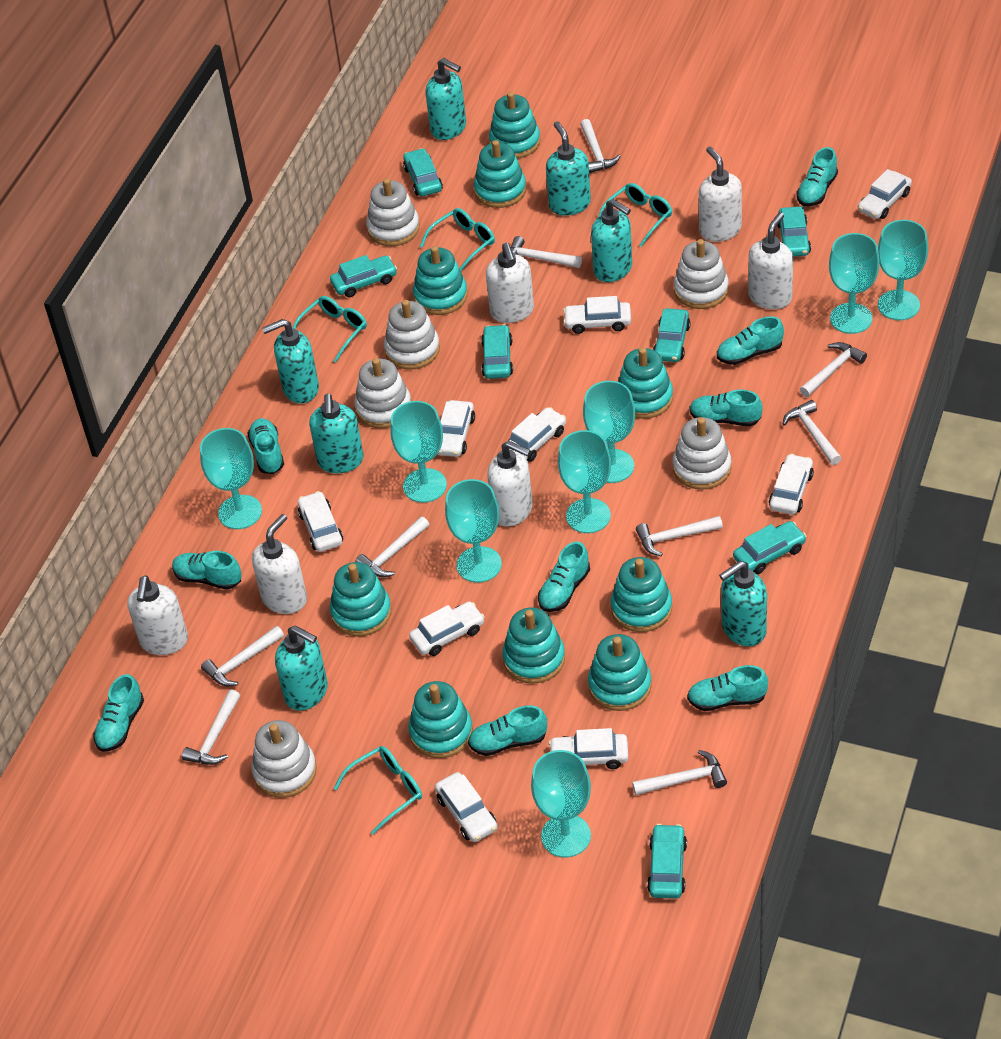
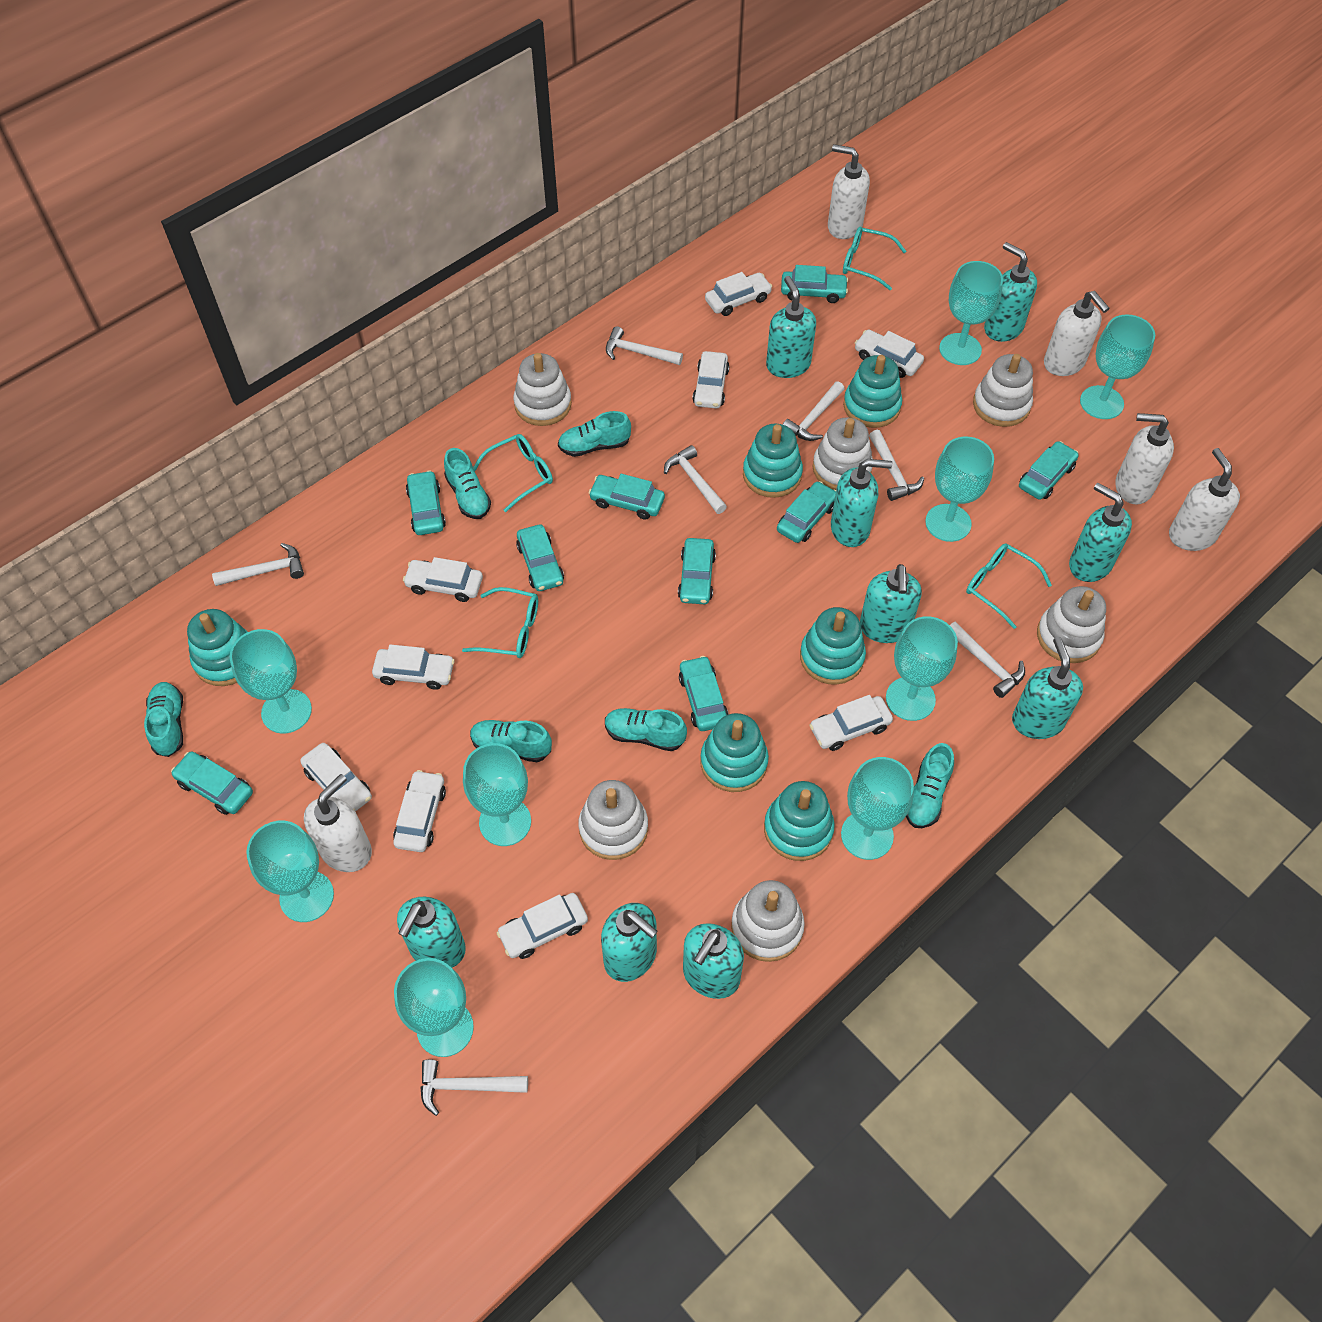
turquoise car: 7 -> 9
turquoise goblet: 8 -> 9
turquoise shoe: 9 -> 6
turquoise soap dispenser: 7 -> 9
turquoise stacking toy: 9 -> 6
white hammer: 9 -> 7
white soap dispenser: 6 -> 5

